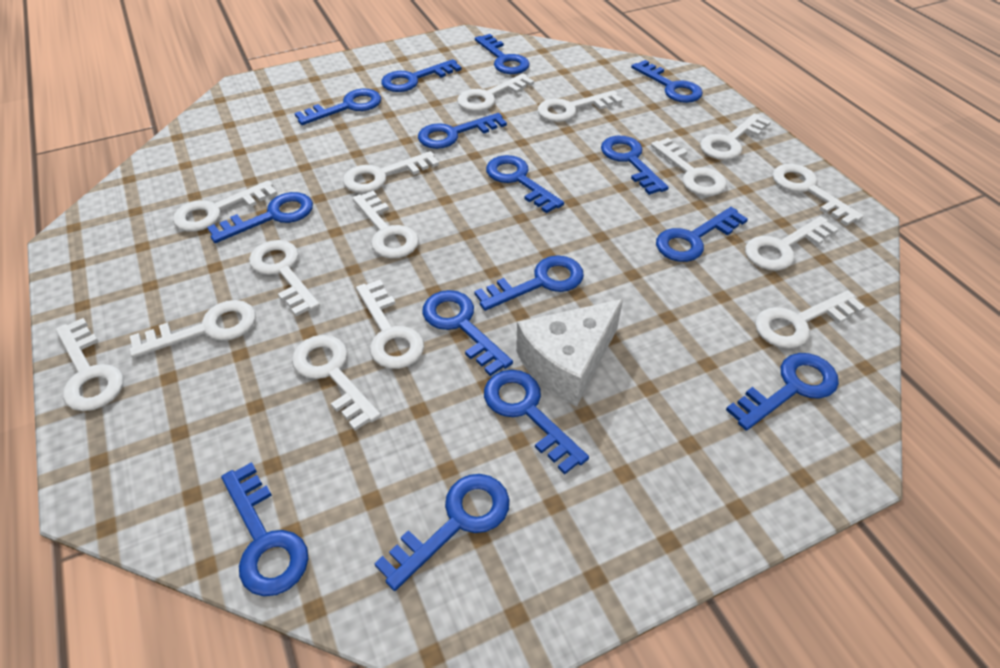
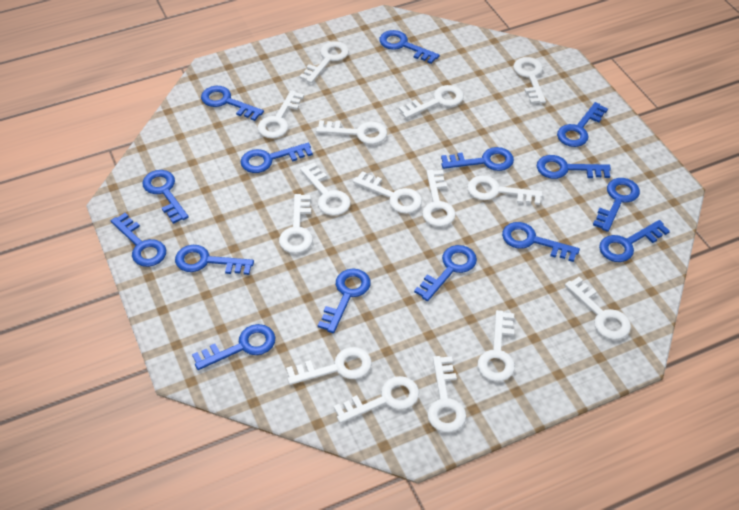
white cheese: 1 -> 0

